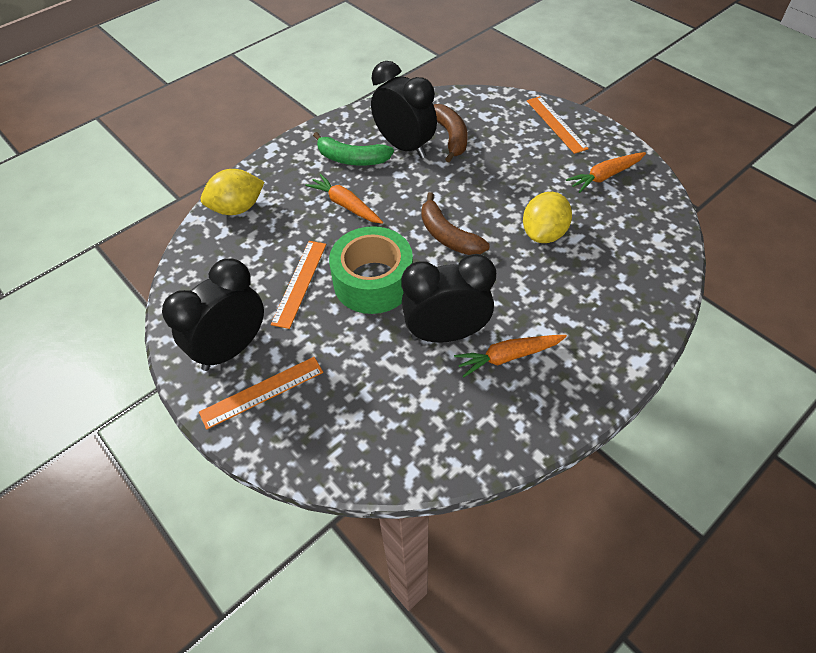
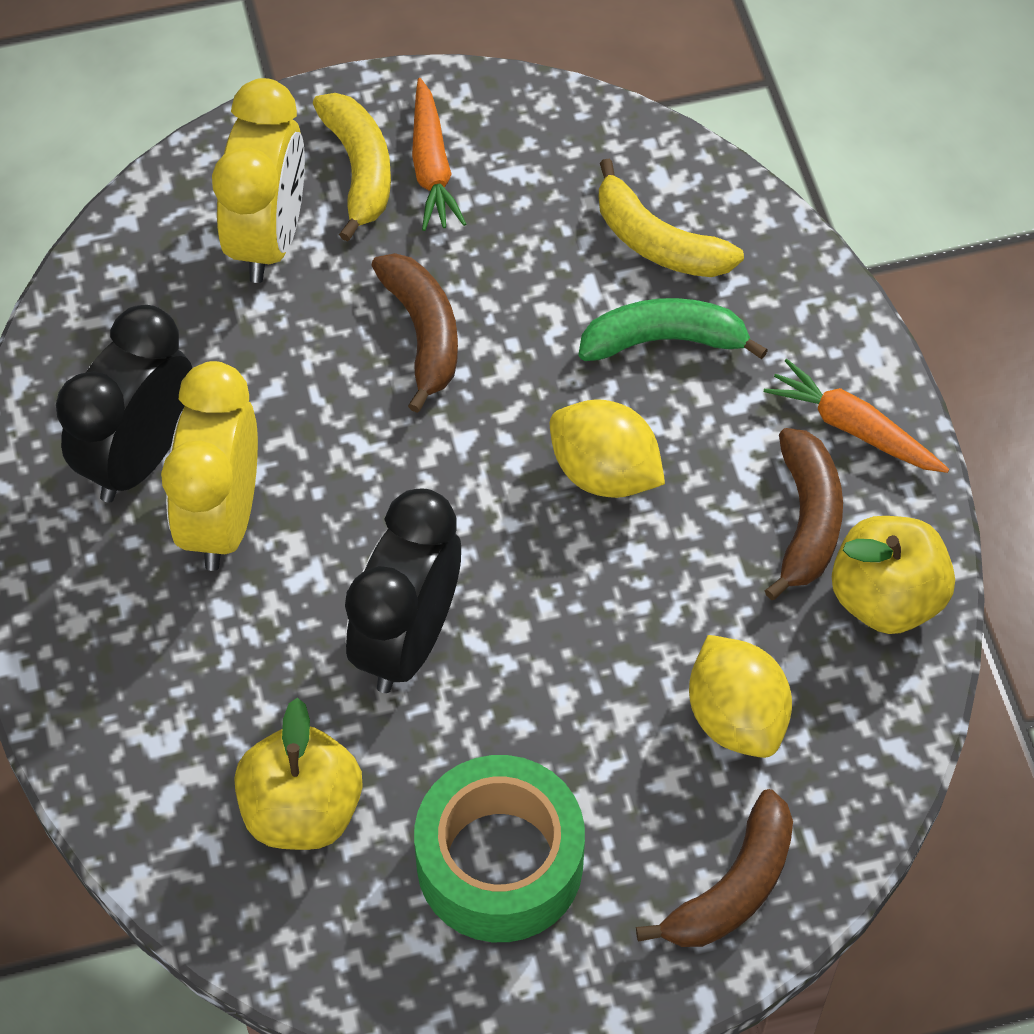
black clock: 3 -> 2
brown banana: 2 -> 3
orange carrot: 3 -> 2
orange ruler: 3 -> 0
yellow apple: 0 -> 2
yellow banana: 0 -> 2
yellow clock: 0 -> 2

